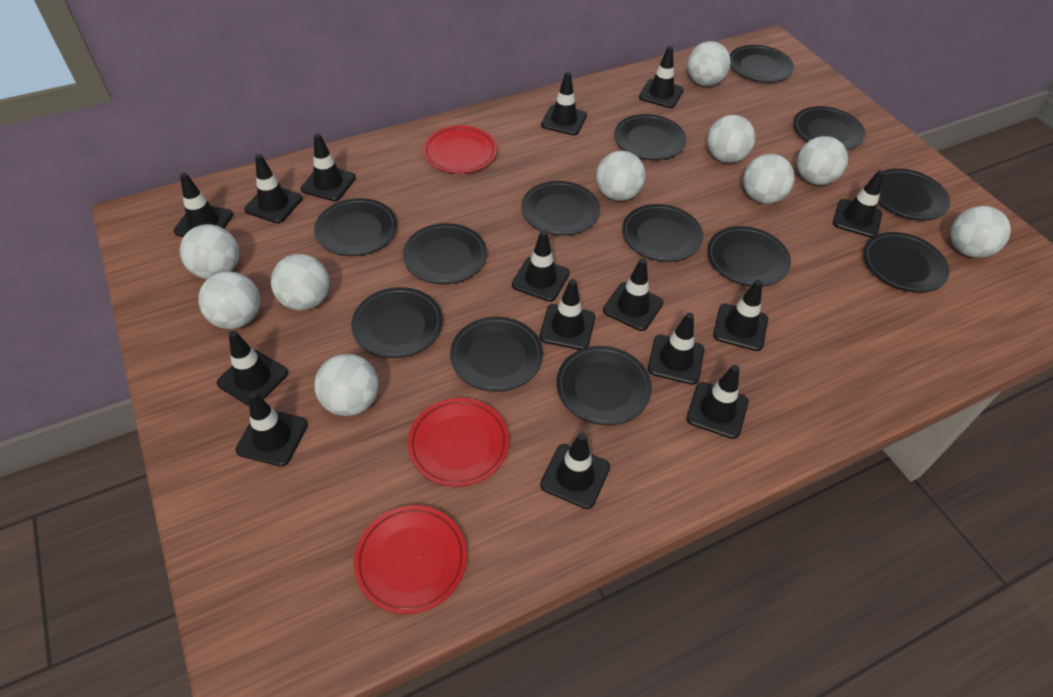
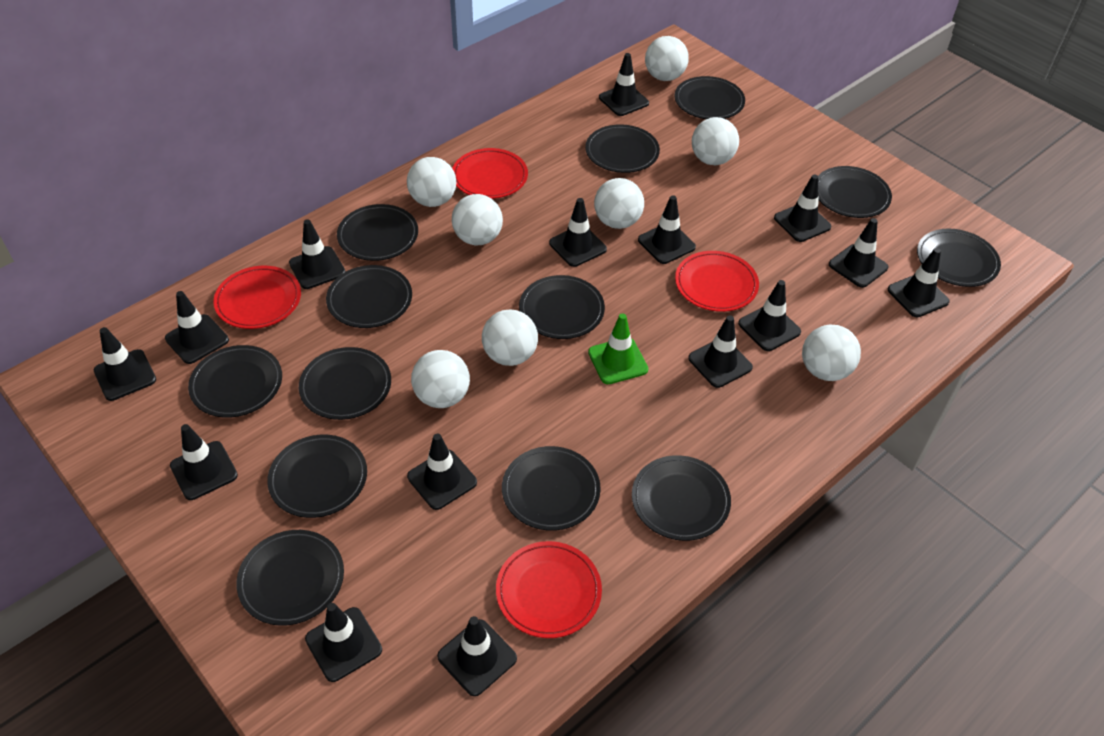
green traffic cone: 0 -> 1
red plate: 3 -> 4
white ball: 10 -> 8

